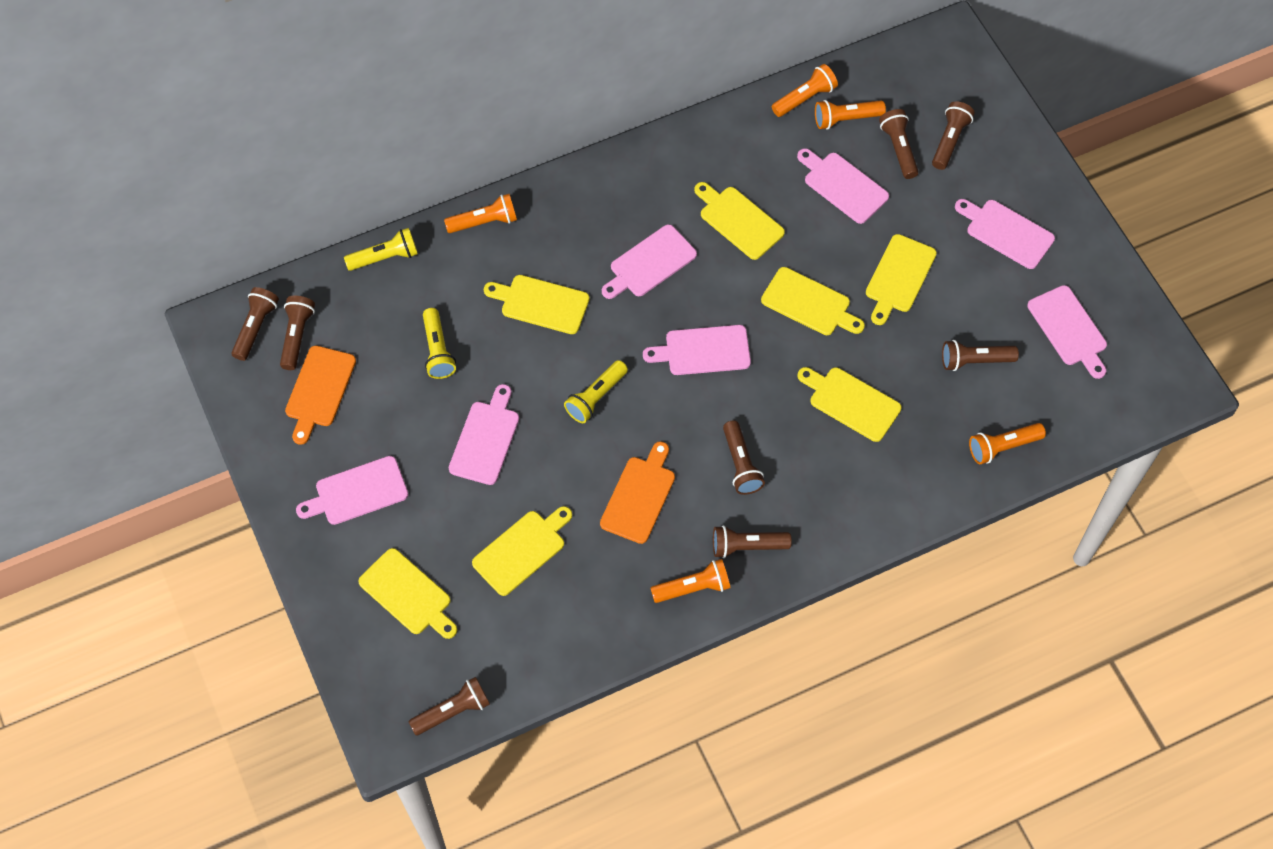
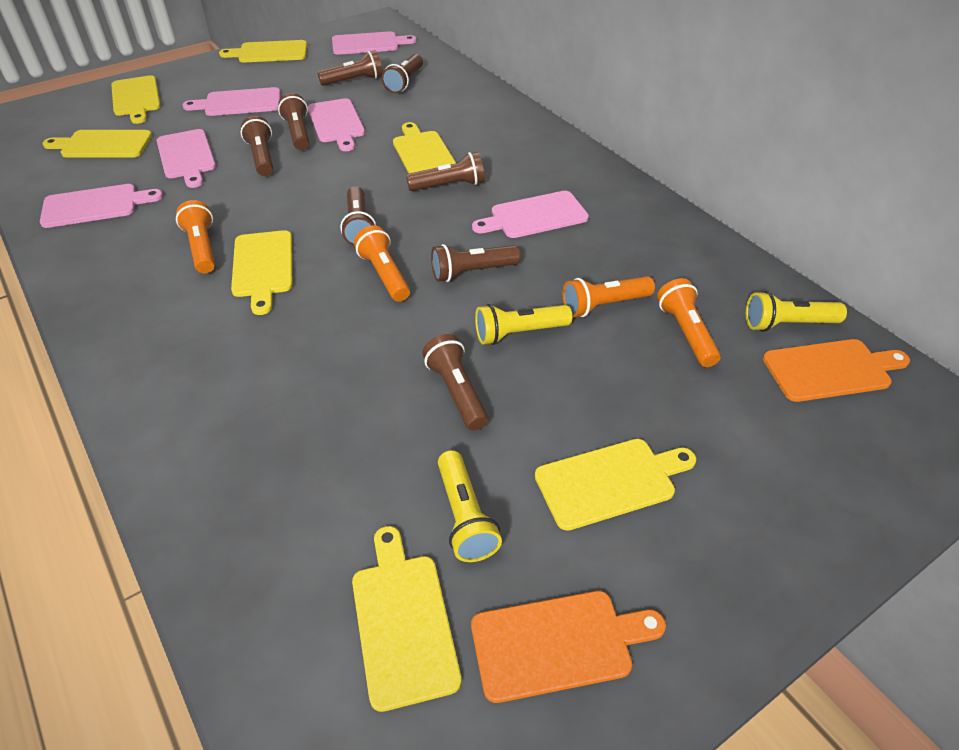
orange flashlight: 5 -> 4
pink cutting board: 7 -> 6

